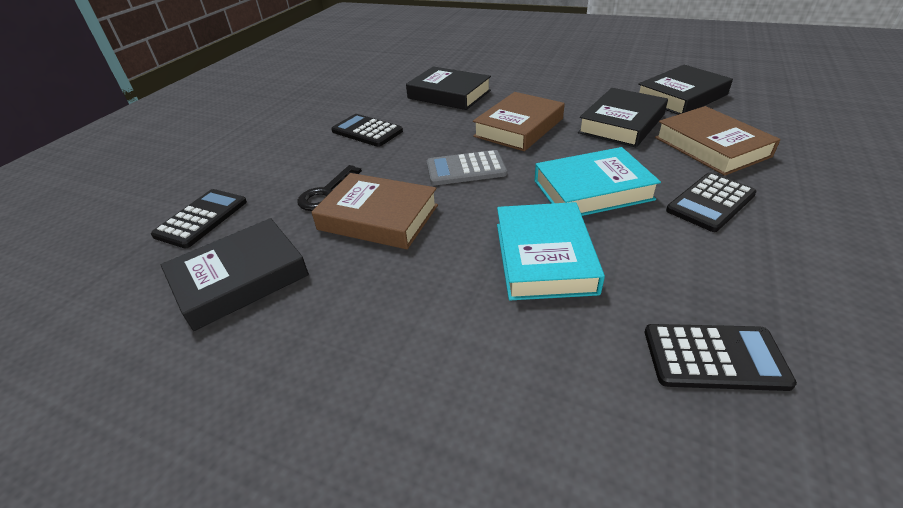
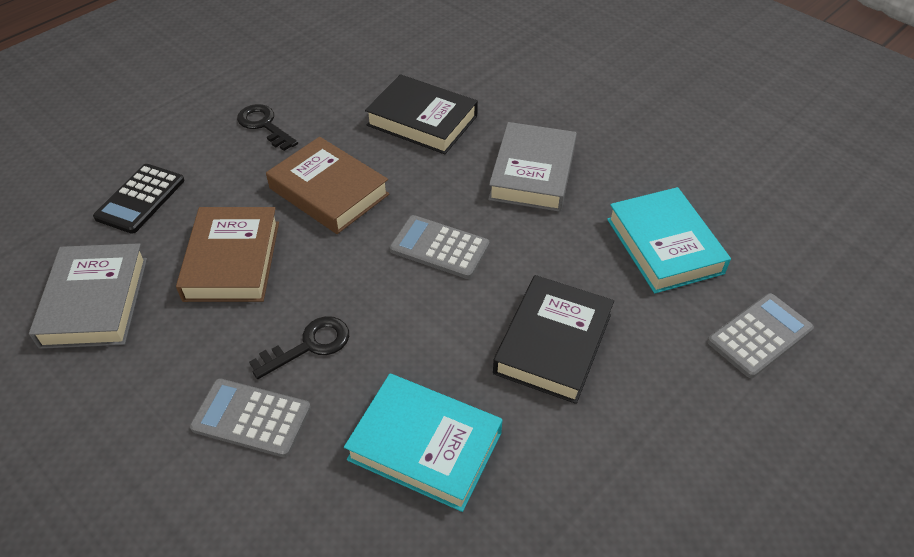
black book: 4 -> 2
black calculator: 4 -> 1
black key: 1 -> 2
brown book: 3 -> 2
grey book: 0 -> 2
grey calculator: 1 -> 3

